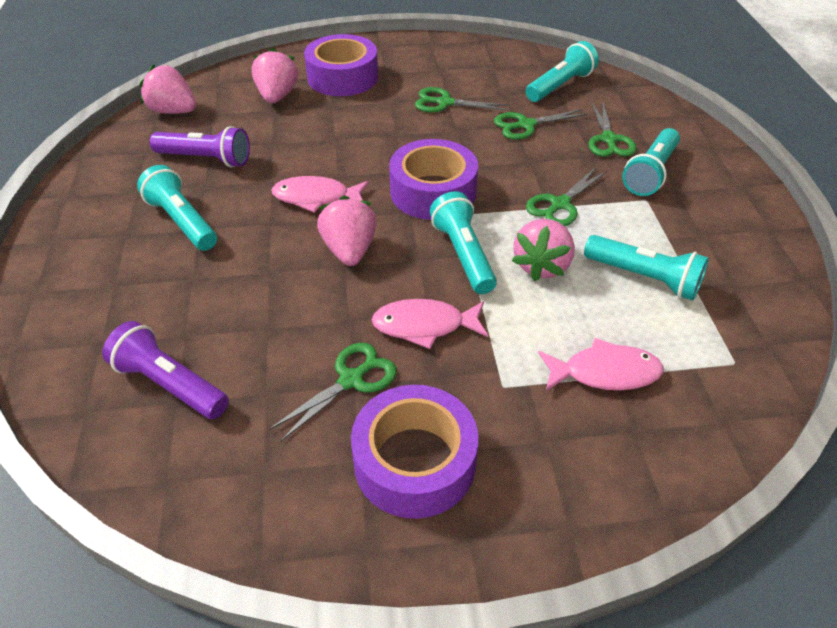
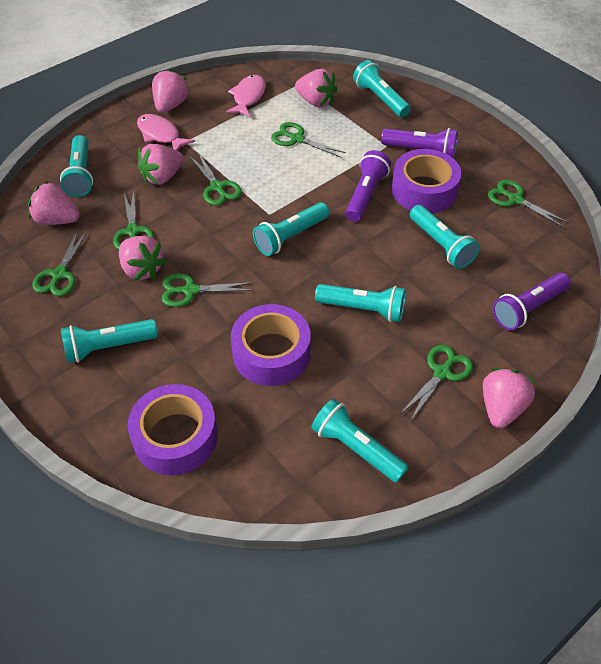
green scissors: 5 -> 7
pink fish: 3 -> 2
pink strawberry: 4 -> 6
purple flashlight: 2 -> 3
turquoise flashlight: 5 -> 7

